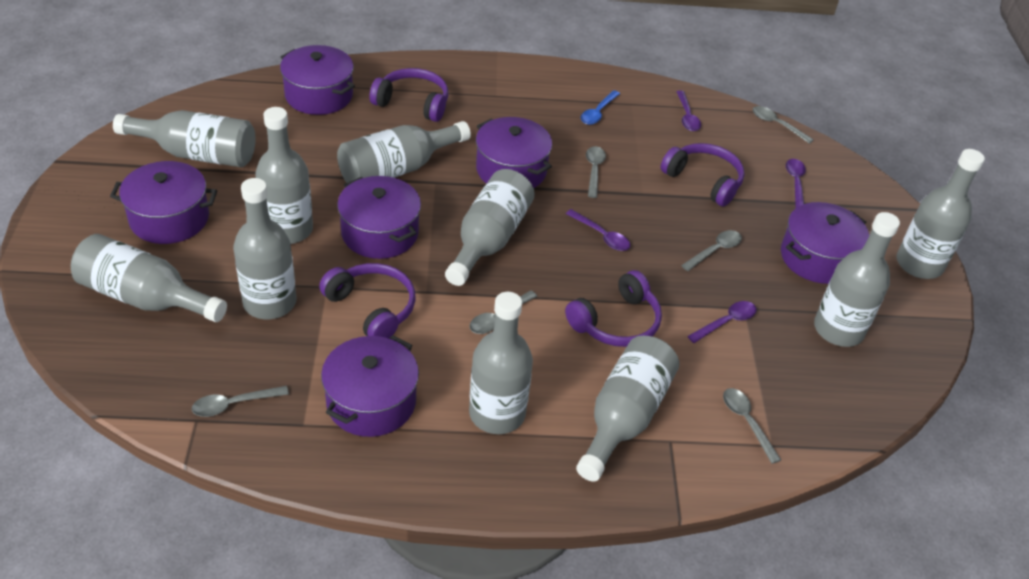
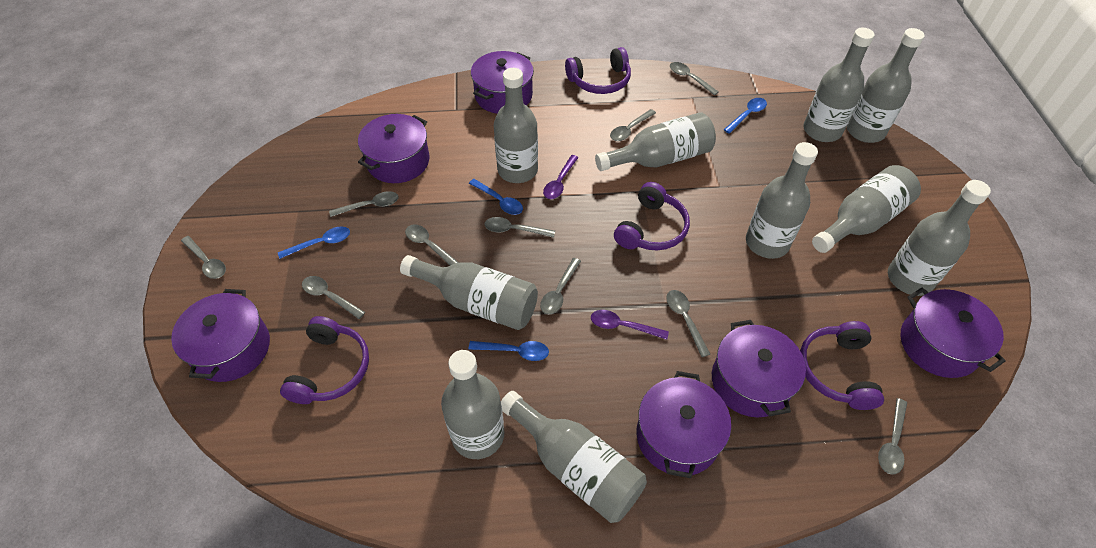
blue spoon: 1 -> 4
grey spoon: 6 -> 10
purple spoon: 4 -> 2

